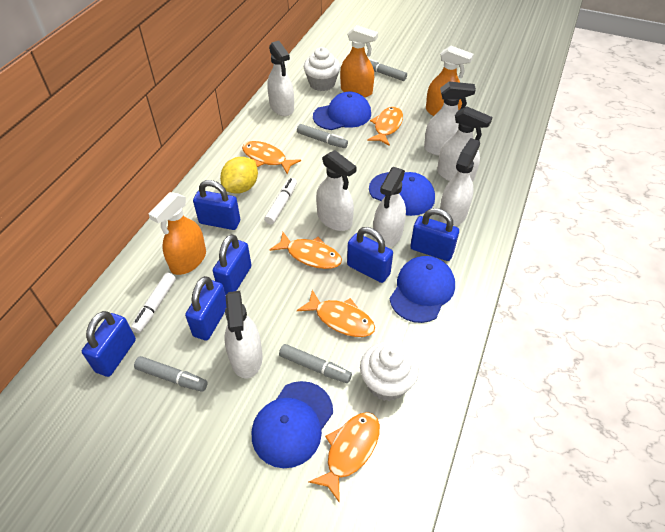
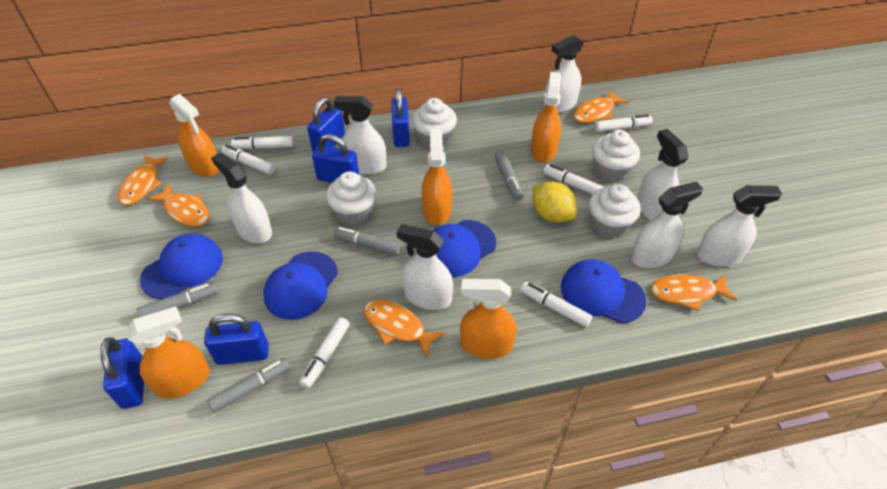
blue padlock: 6 -> 5
orange spray bottle: 3 -> 5
white cupcake: 2 -> 4
white marker: 2 -> 6

